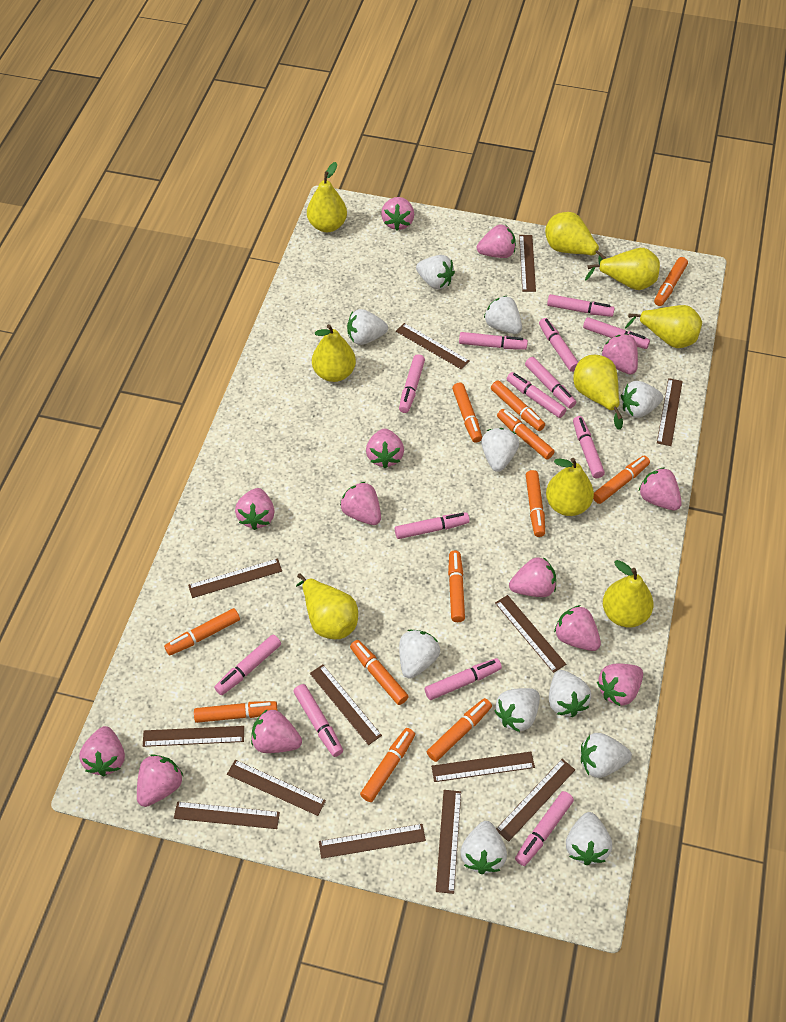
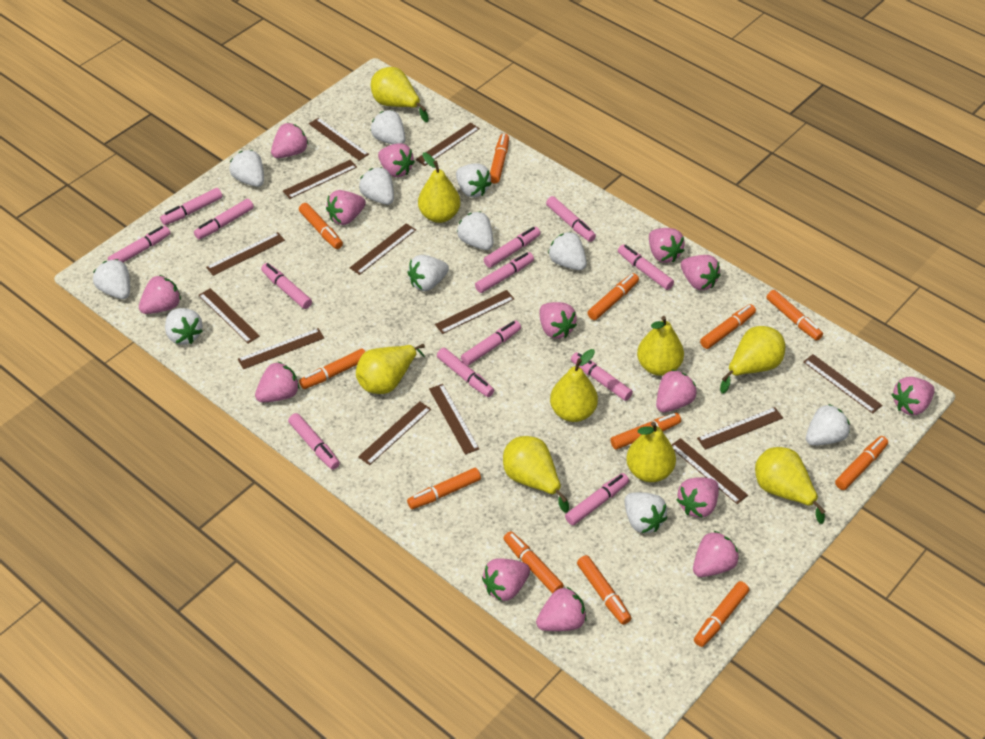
pink strawberry: 13 -> 14

